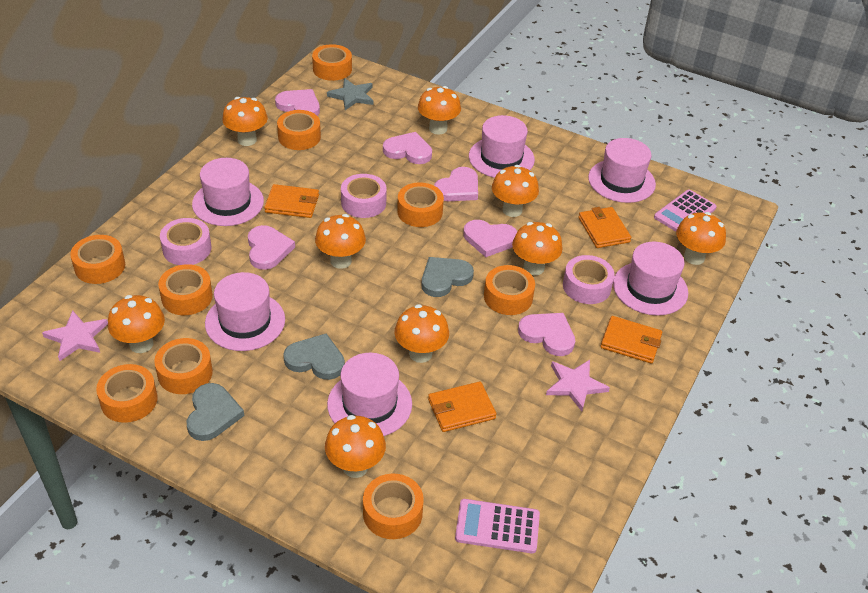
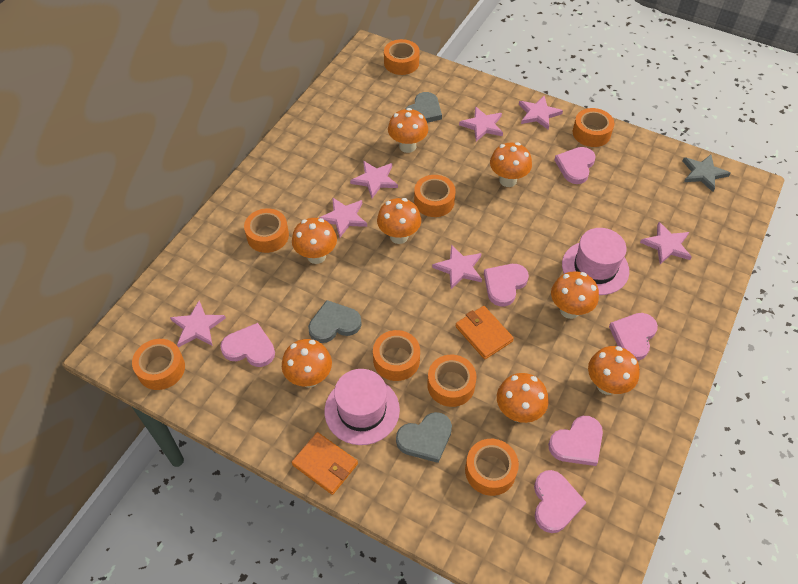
orange mushroom: 9 -> 8
orange tape: 9 -> 8
orange wallet: 4 -> 2
pink calculator: 2 -> 0
pink hat: 6 -> 2
pink star: 2 -> 7
pink tape: 3 -> 0

